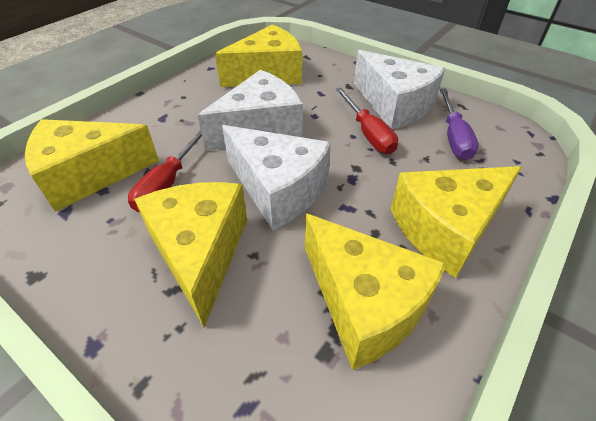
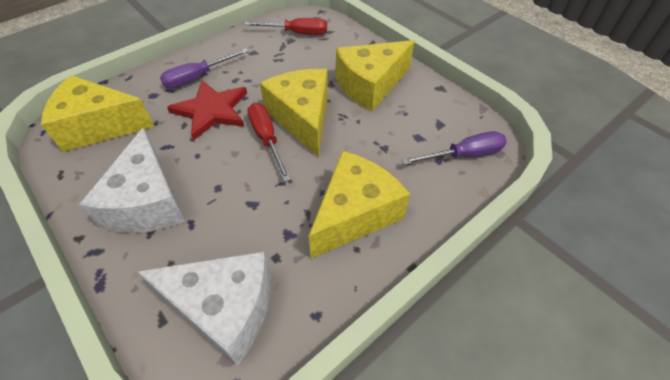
purple screwdriver: 1 -> 2
red star: 0 -> 1
white cheese: 3 -> 2
yellow cheese: 5 -> 4

